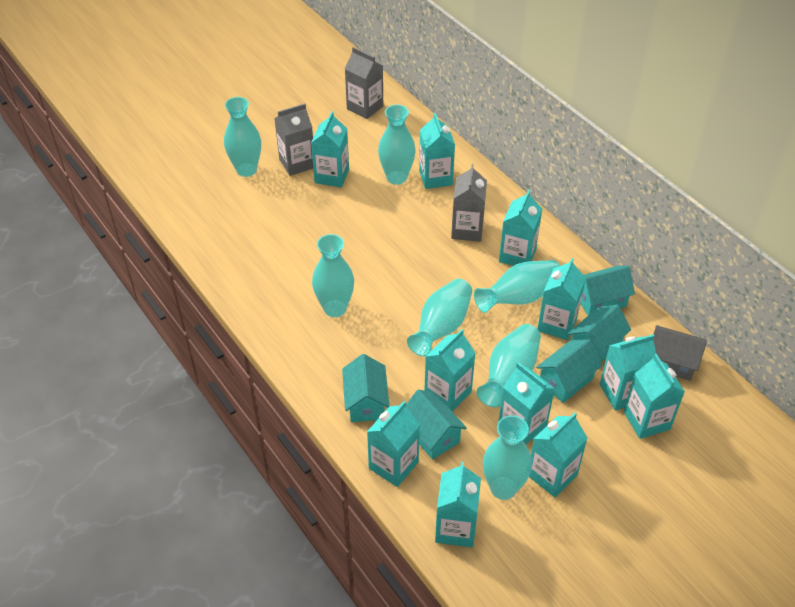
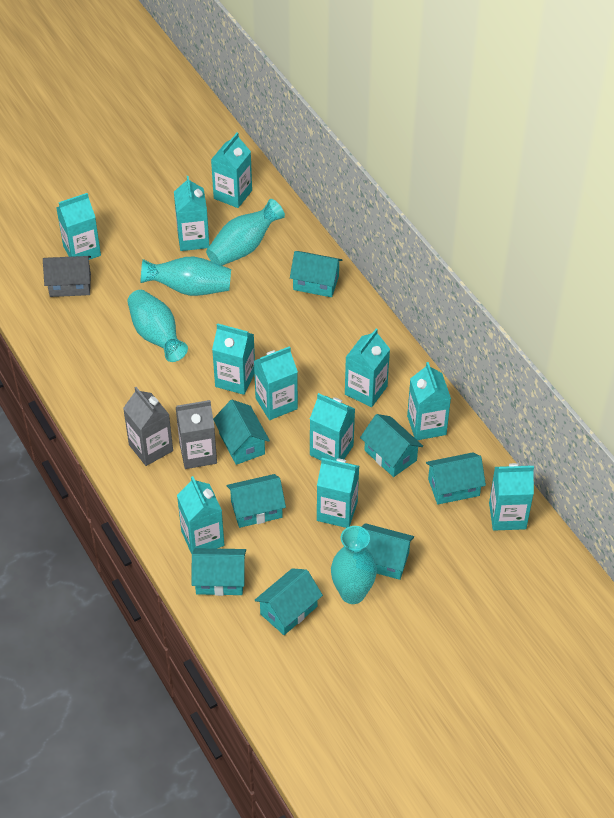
grey carton: 3 -> 2
turquoise house: 5 -> 8
turquoise vase: 7 -> 4

